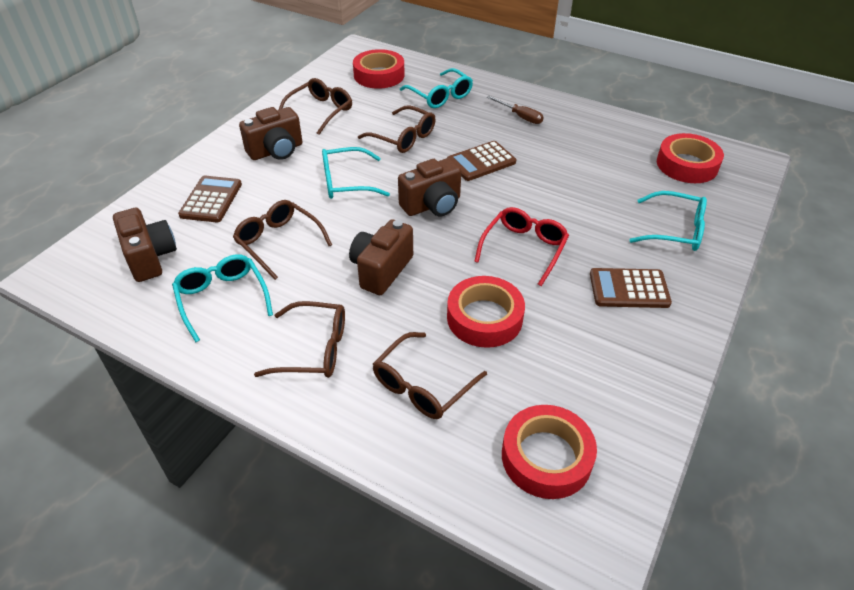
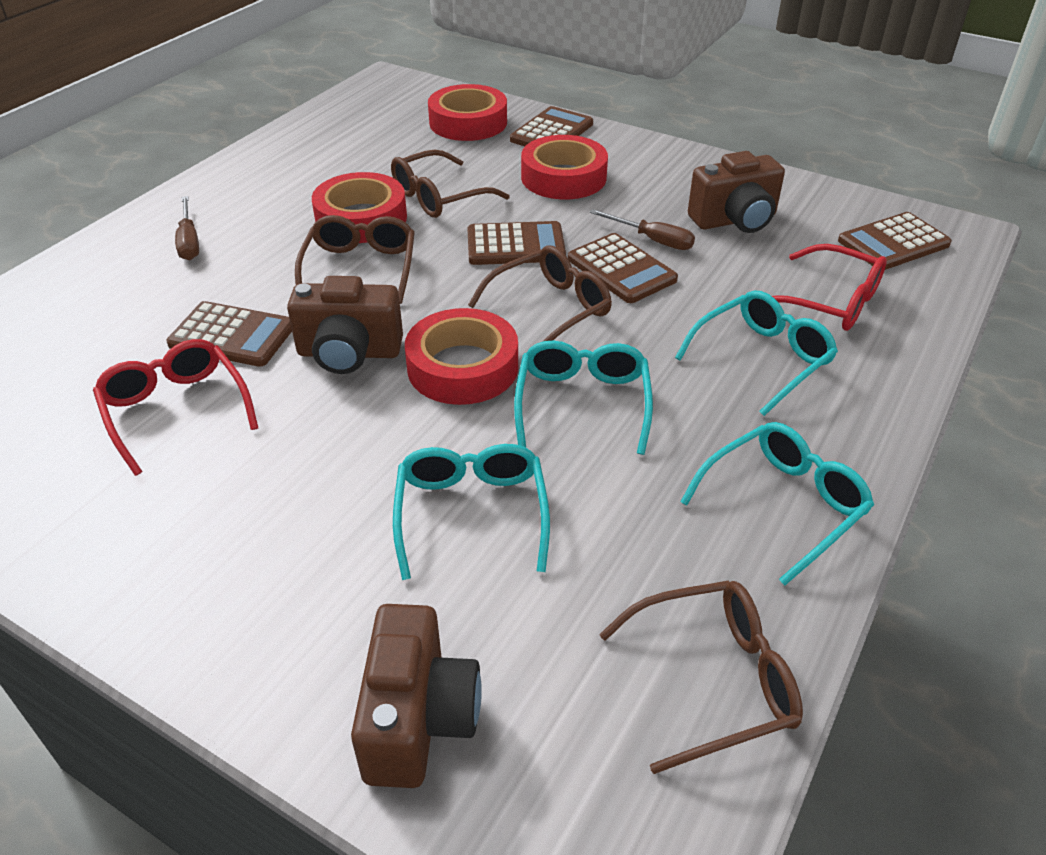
brown calculator: 3 -> 5
brown camera: 4 -> 3
brown glasses: 5 -> 4
brown screwdriver: 1 -> 2
red glasses: 1 -> 2

